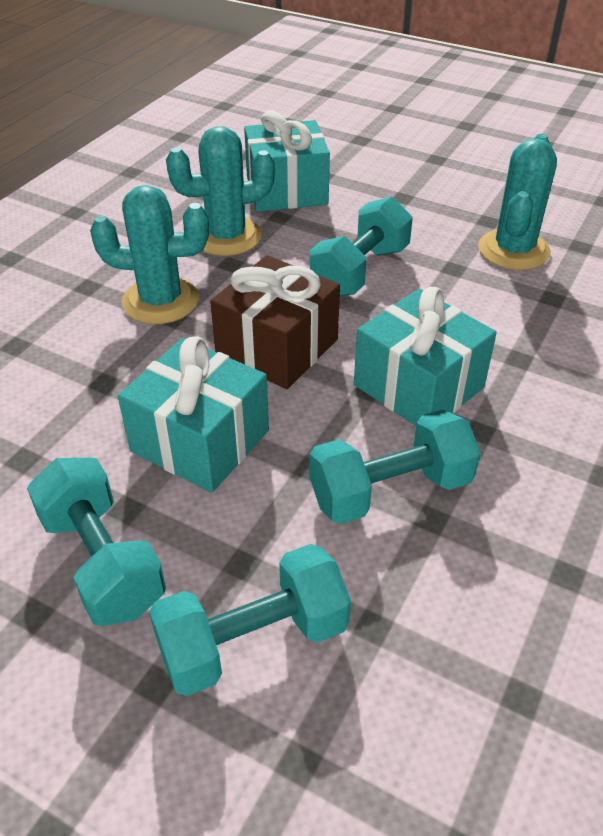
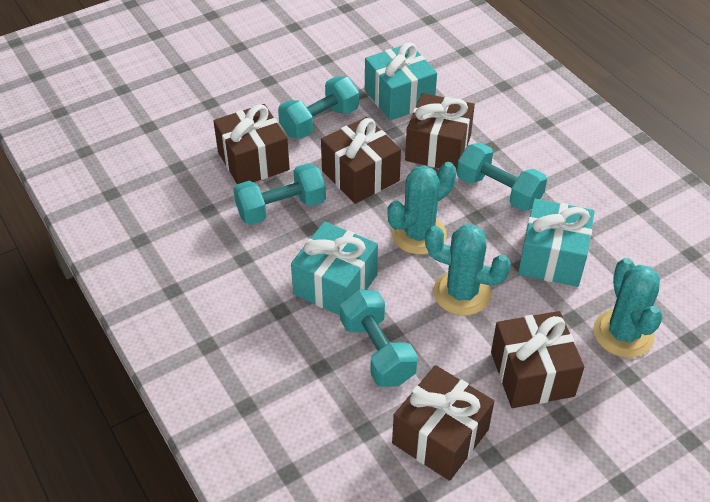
brown gift: 1 -> 5

